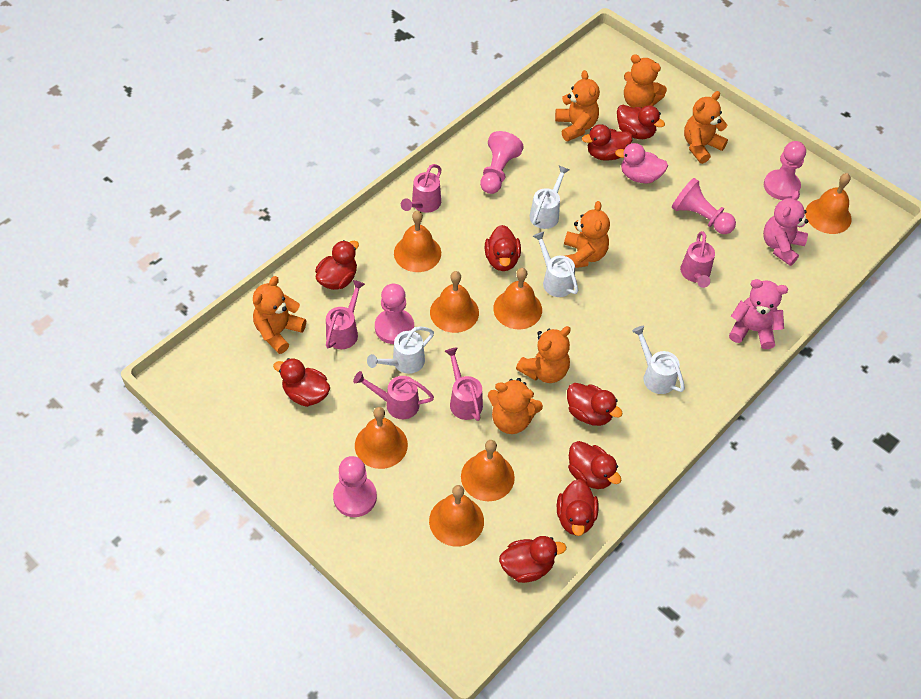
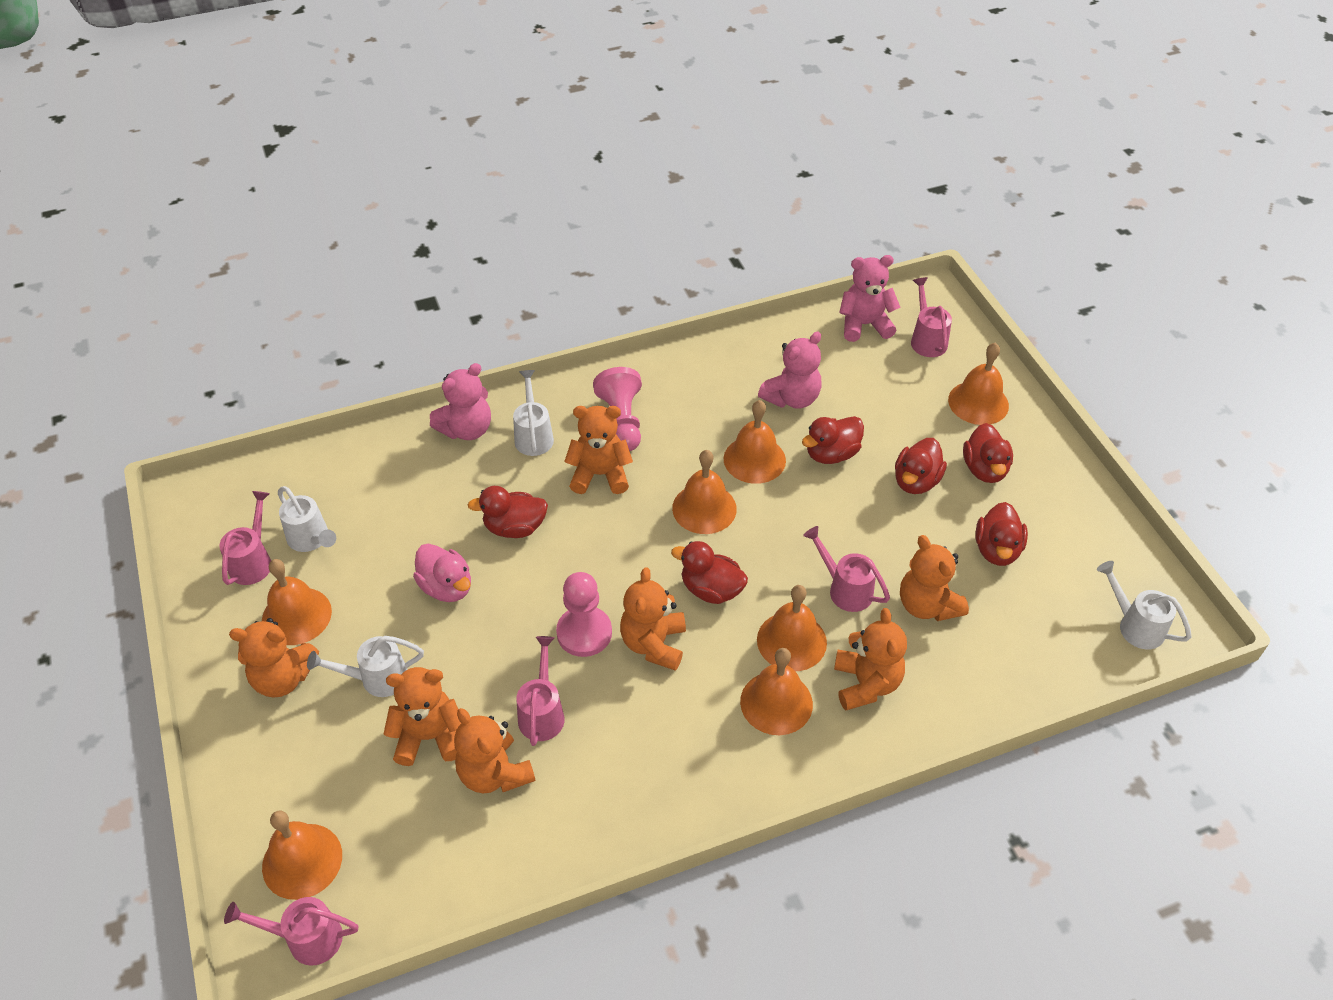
pink pawn: 5 -> 2
pink teddy bear: 2 -> 3
red duck: 9 -> 6

